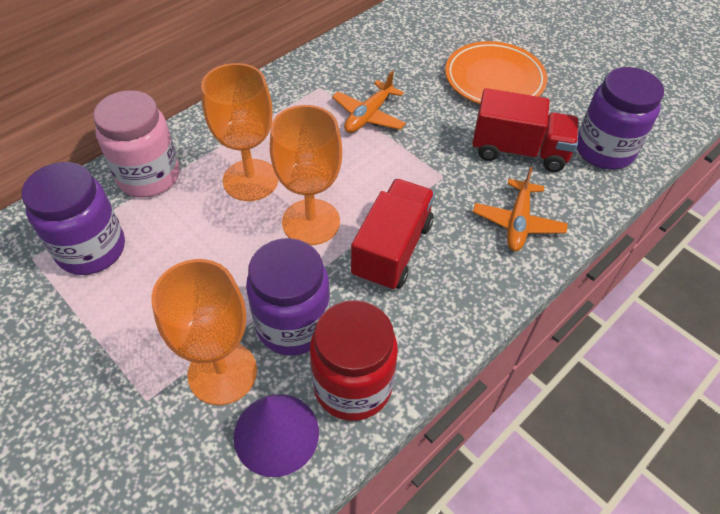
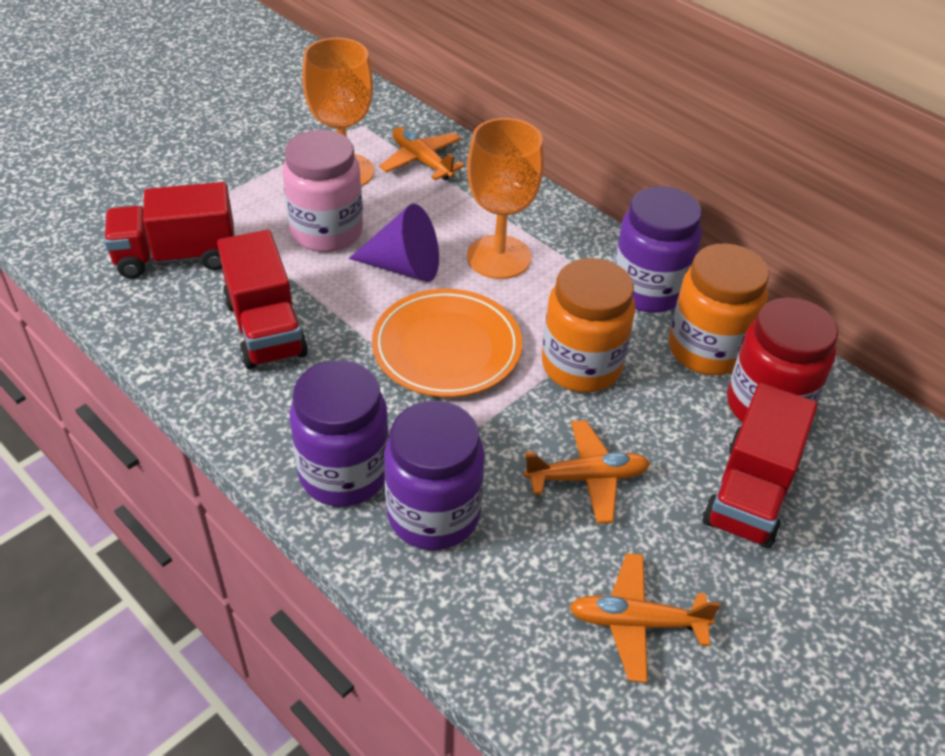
orange goblet: 3 -> 2
orange jar: 0 -> 2
orange plane: 2 -> 3
red truck: 2 -> 3

